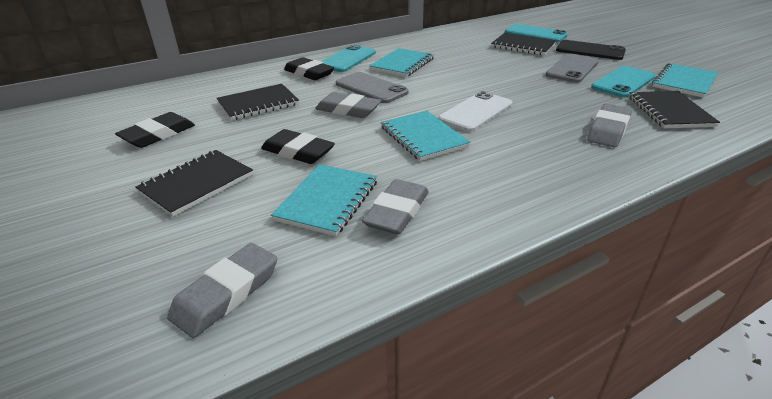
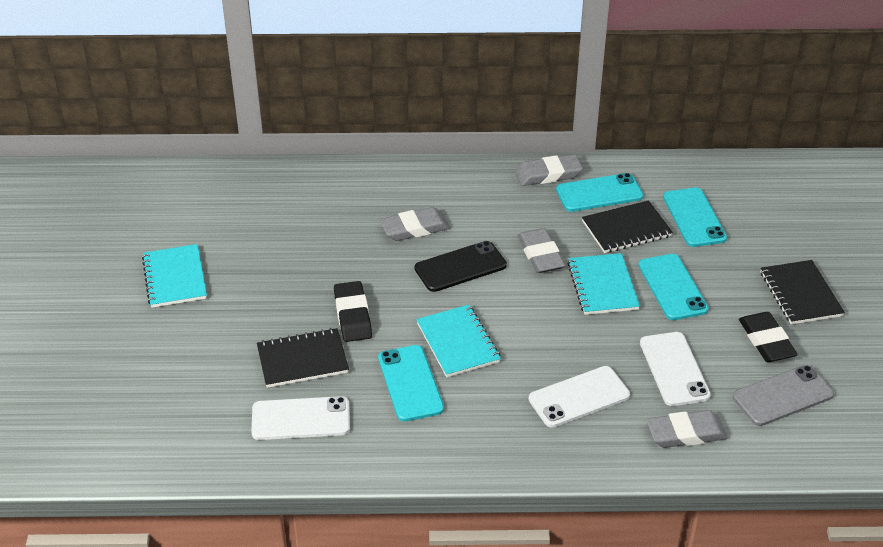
black eraser: 3 -> 2
black notebook: 4 -> 3
grey phone: 2 -> 1
turquoise notebook: 4 -> 3
turquoise phone: 3 -> 4
white phone: 1 -> 3

